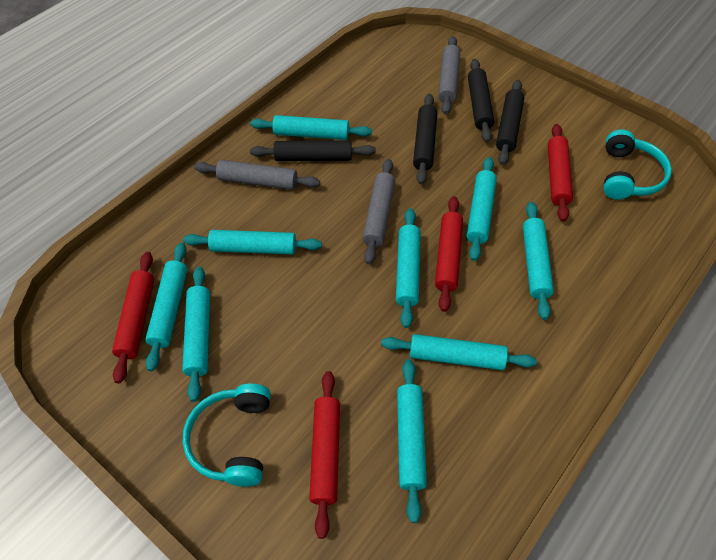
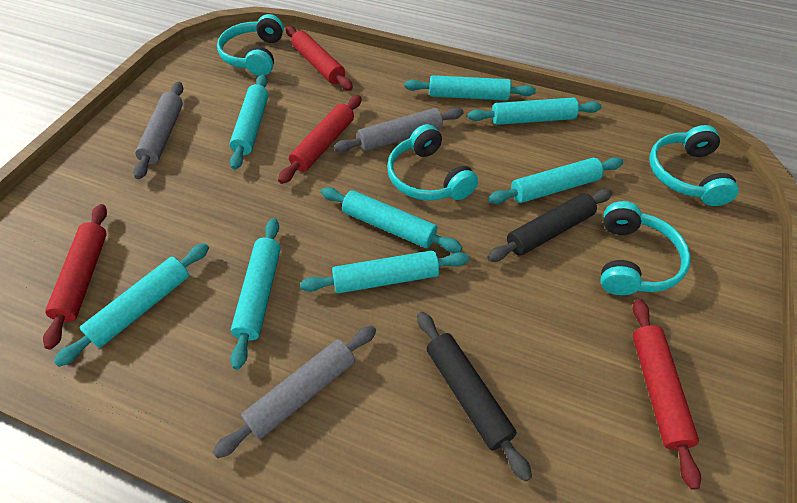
black rolling pin: 4 -> 2
turquoise headphones: 2 -> 4
turquoise rolling pin: 9 -> 8

